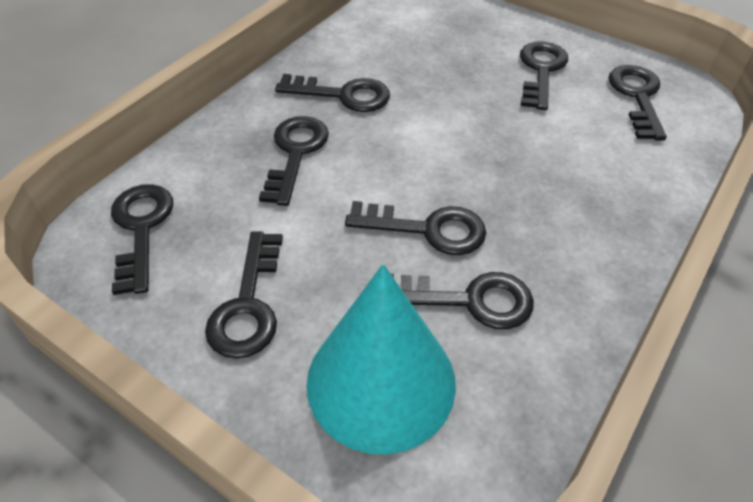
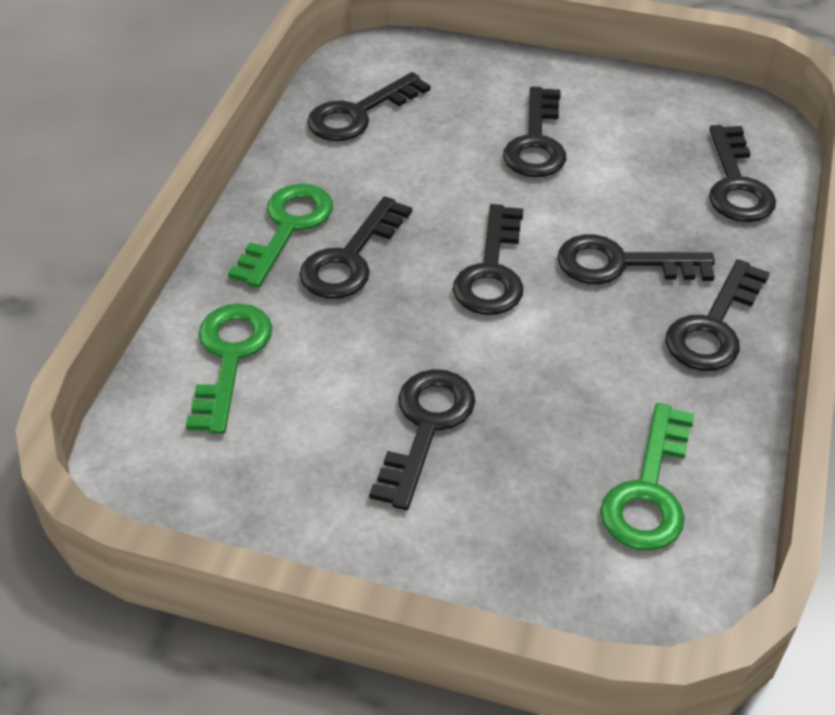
green key: 0 -> 3
turquoise cone: 1 -> 0

